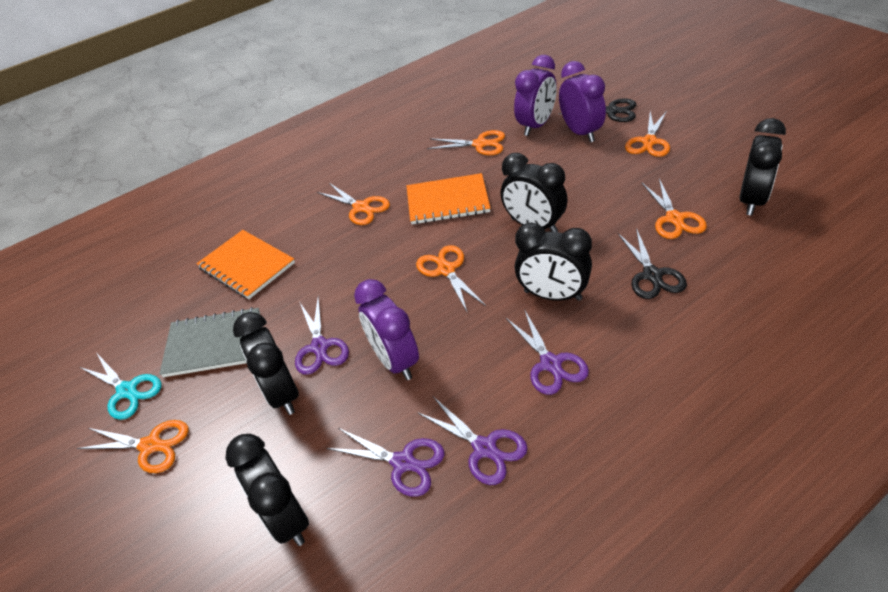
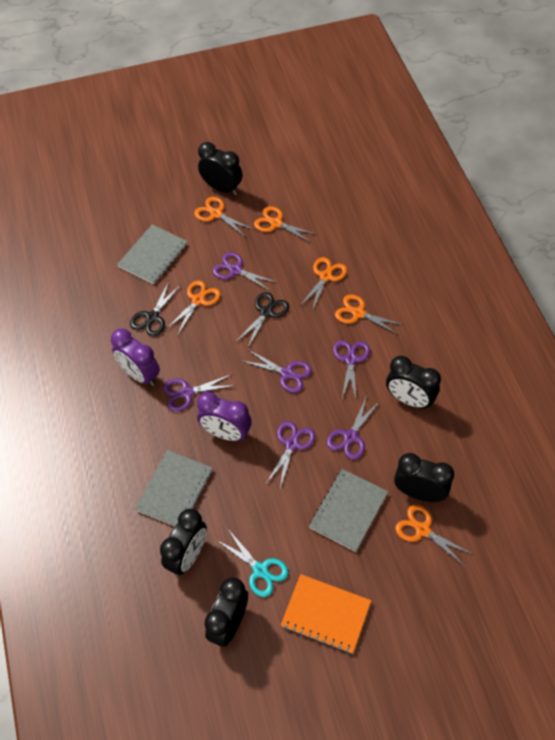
grey notebook: 1 -> 3
orange notebook: 2 -> 1
purple clock: 3 -> 2
purple scissors: 4 -> 6

